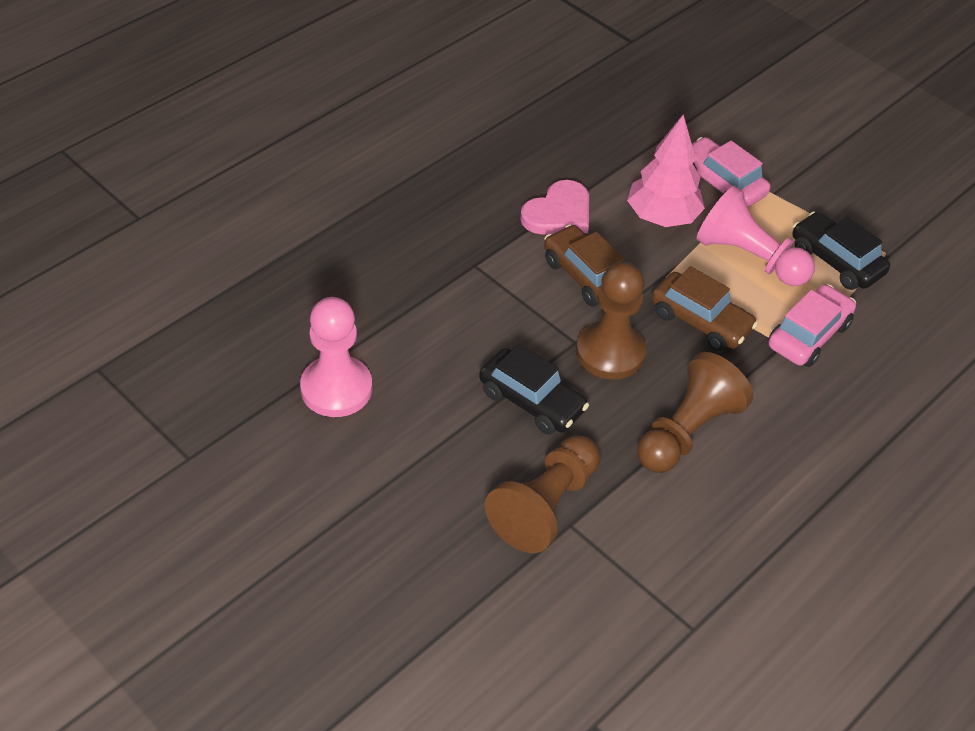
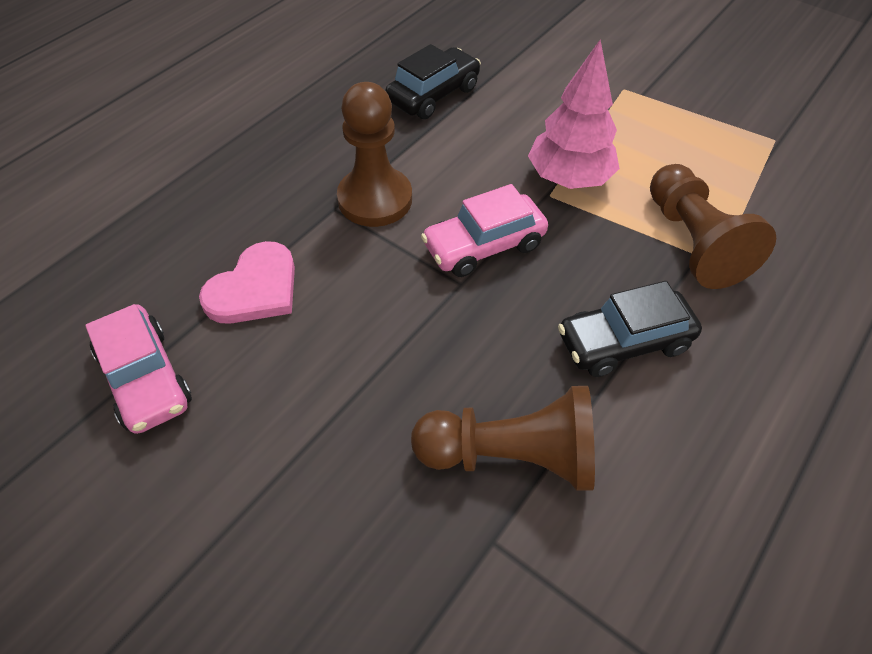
brown car: 2 -> 0
pink pawn: 2 -> 0

